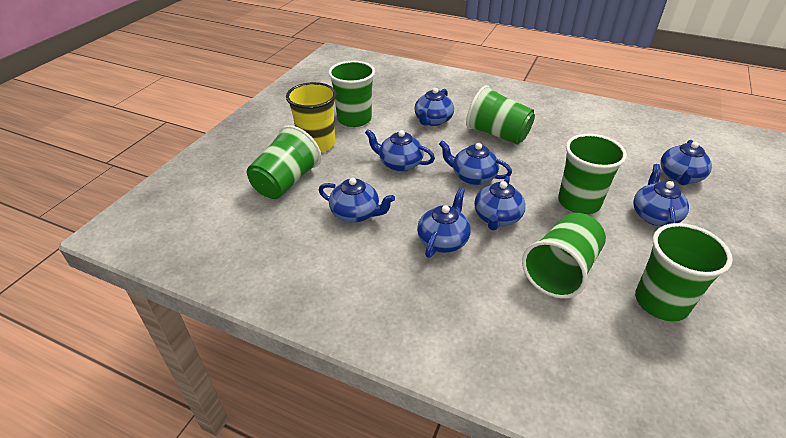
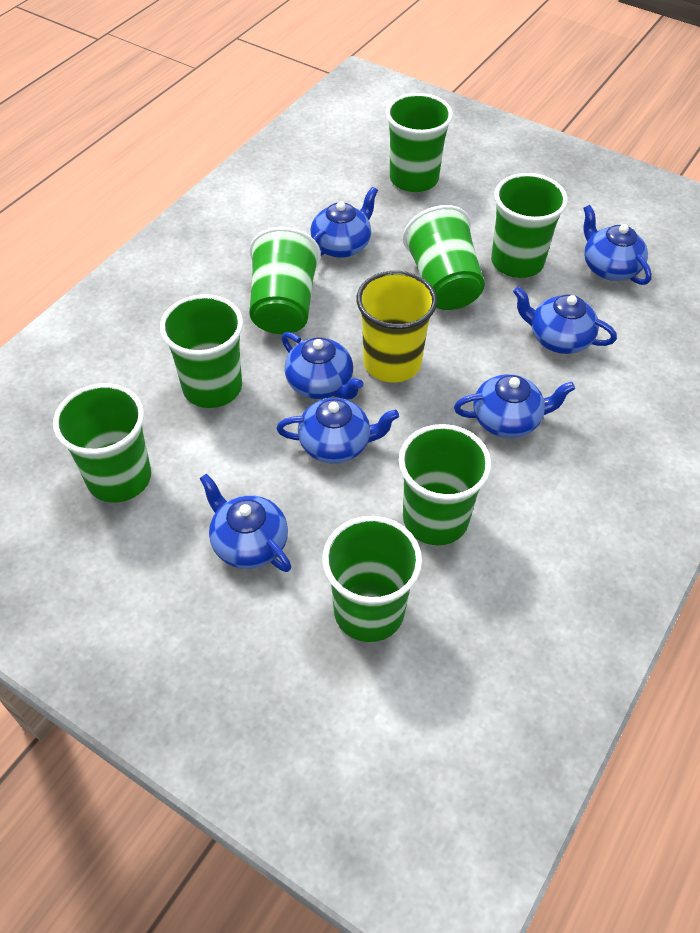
blue teapot: 8 -> 7
green cup: 6 -> 8

